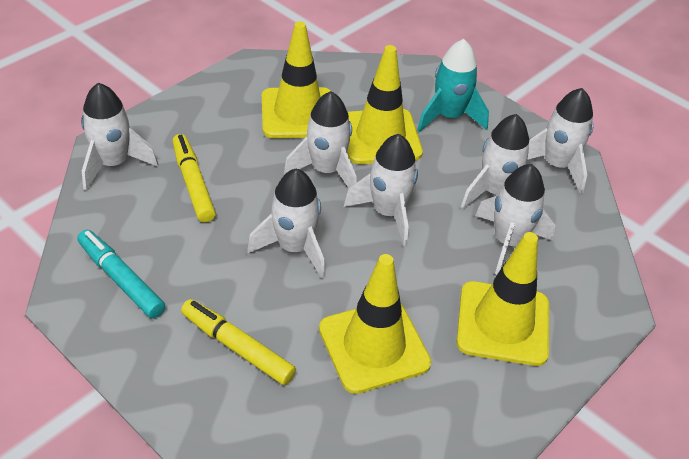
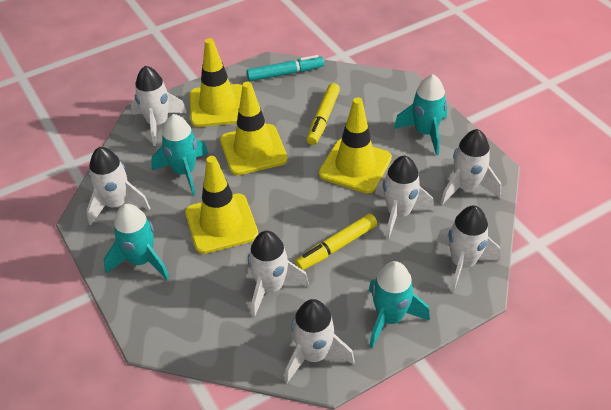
turquoise rocket: 1 -> 4

